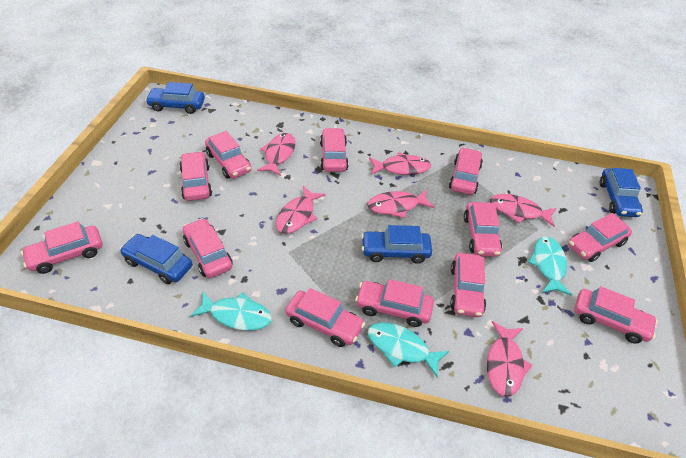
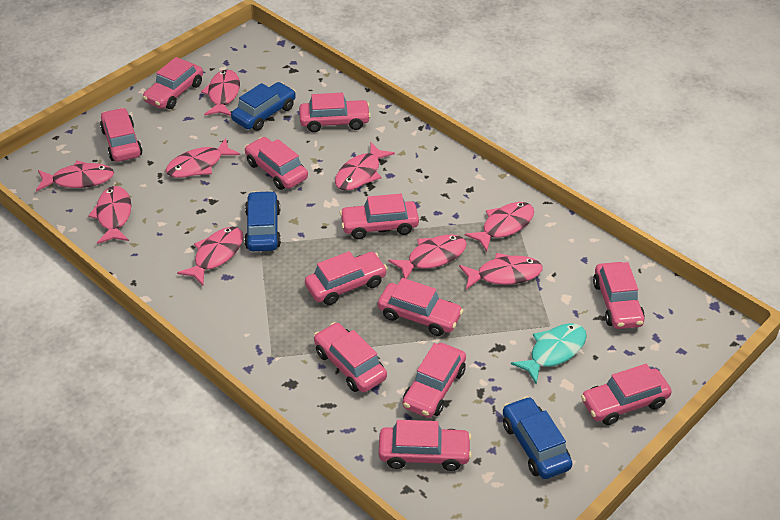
blue car: 4 -> 3
pink fish: 6 -> 9
turquoise fish: 3 -> 1

